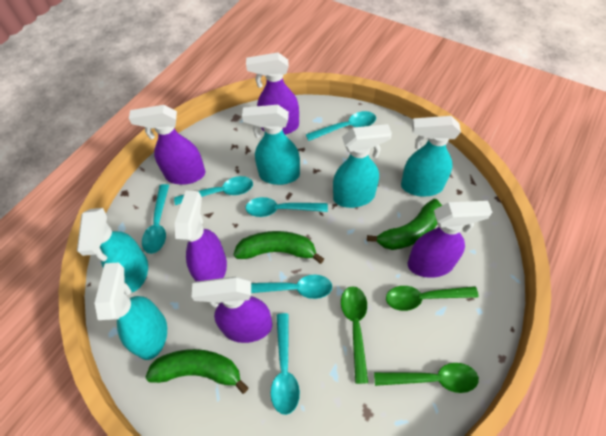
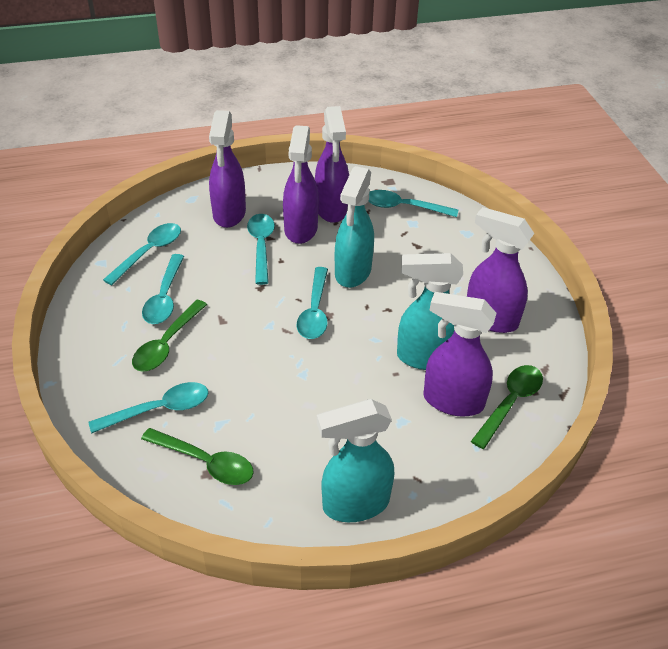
green banana: 3 -> 0
turquoise spray bottle: 5 -> 3

